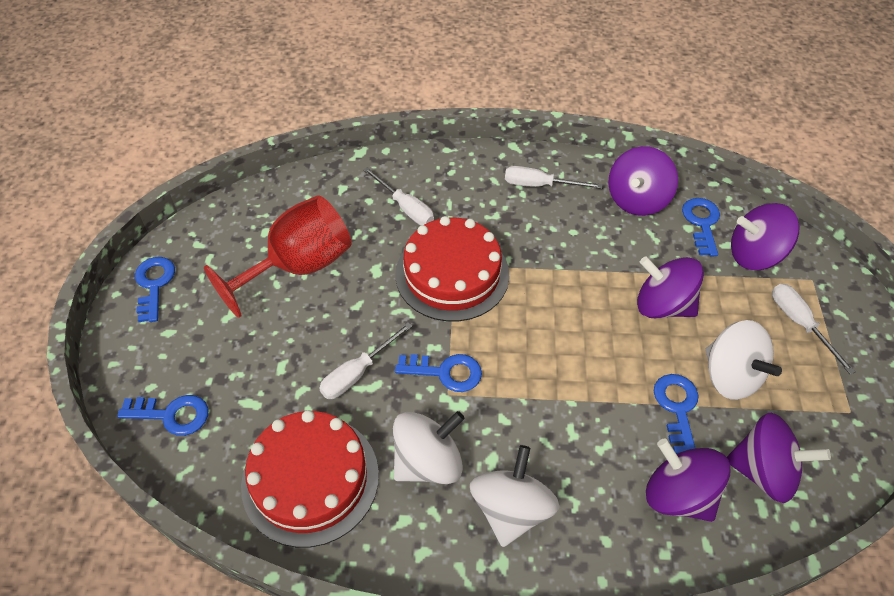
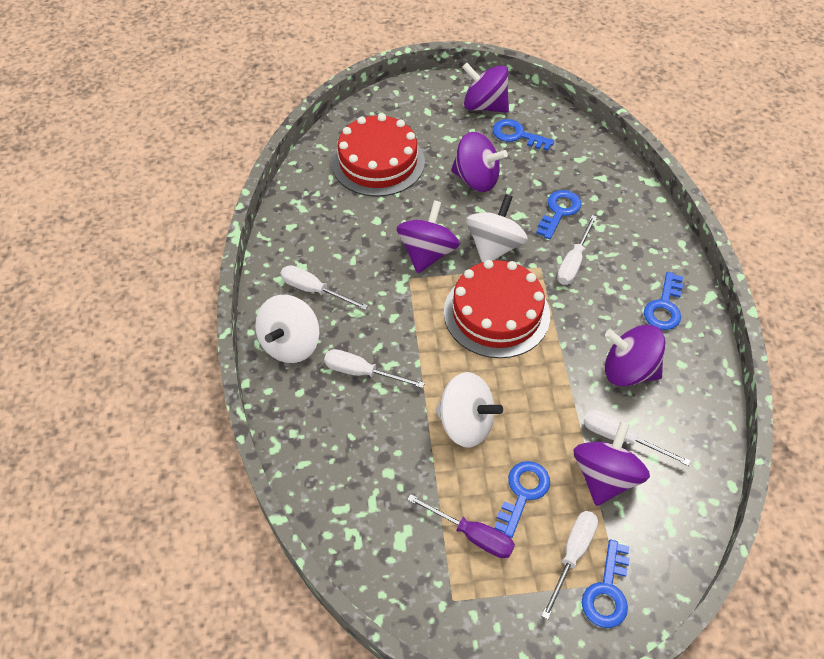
purple screwdriver: 0 -> 1
red goblet: 1 -> 0
white screwdriver: 4 -> 5

